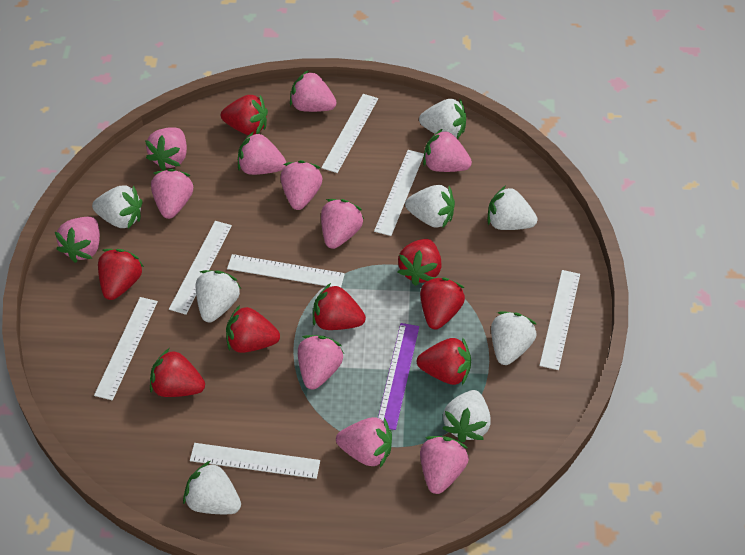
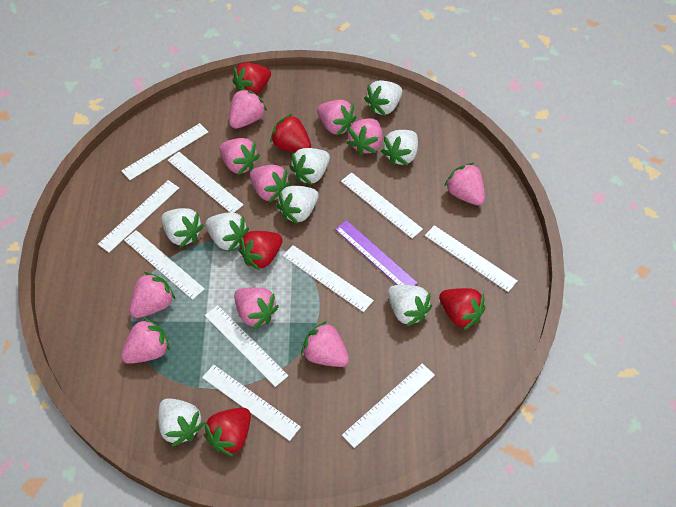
pink strawberry: 11 -> 10
red strawberry: 8 -> 5
white ruler: 7 -> 10

